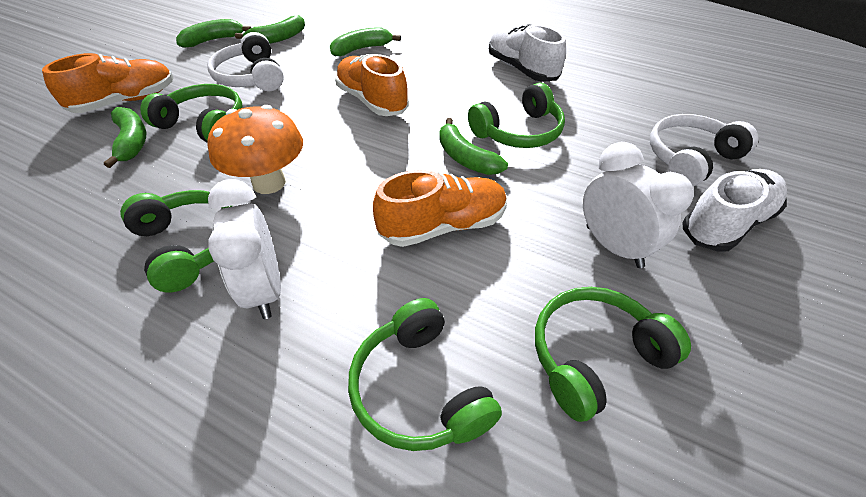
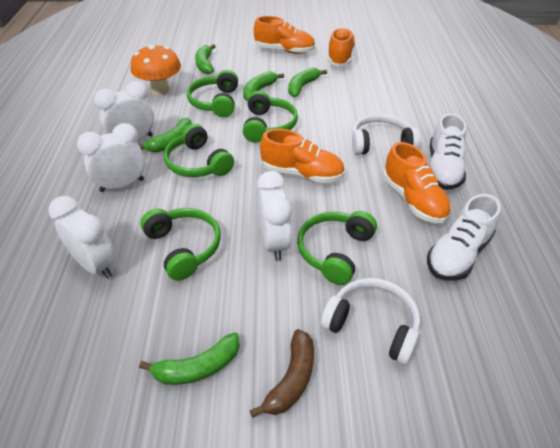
brown banana: 0 -> 1
orange shoe: 3 -> 4
white clock: 2 -> 4

